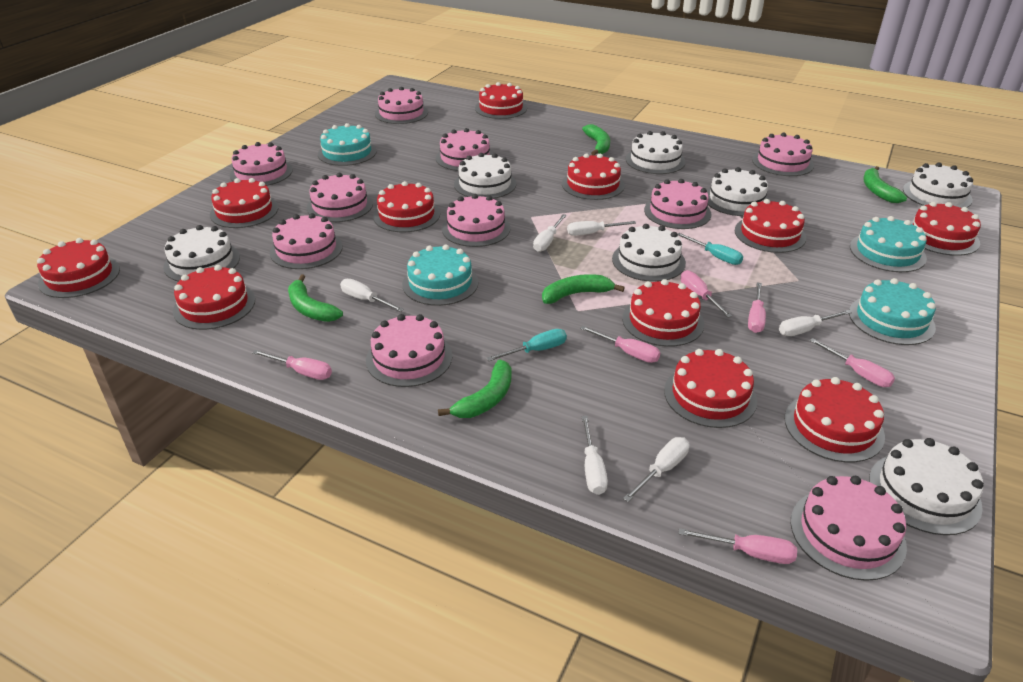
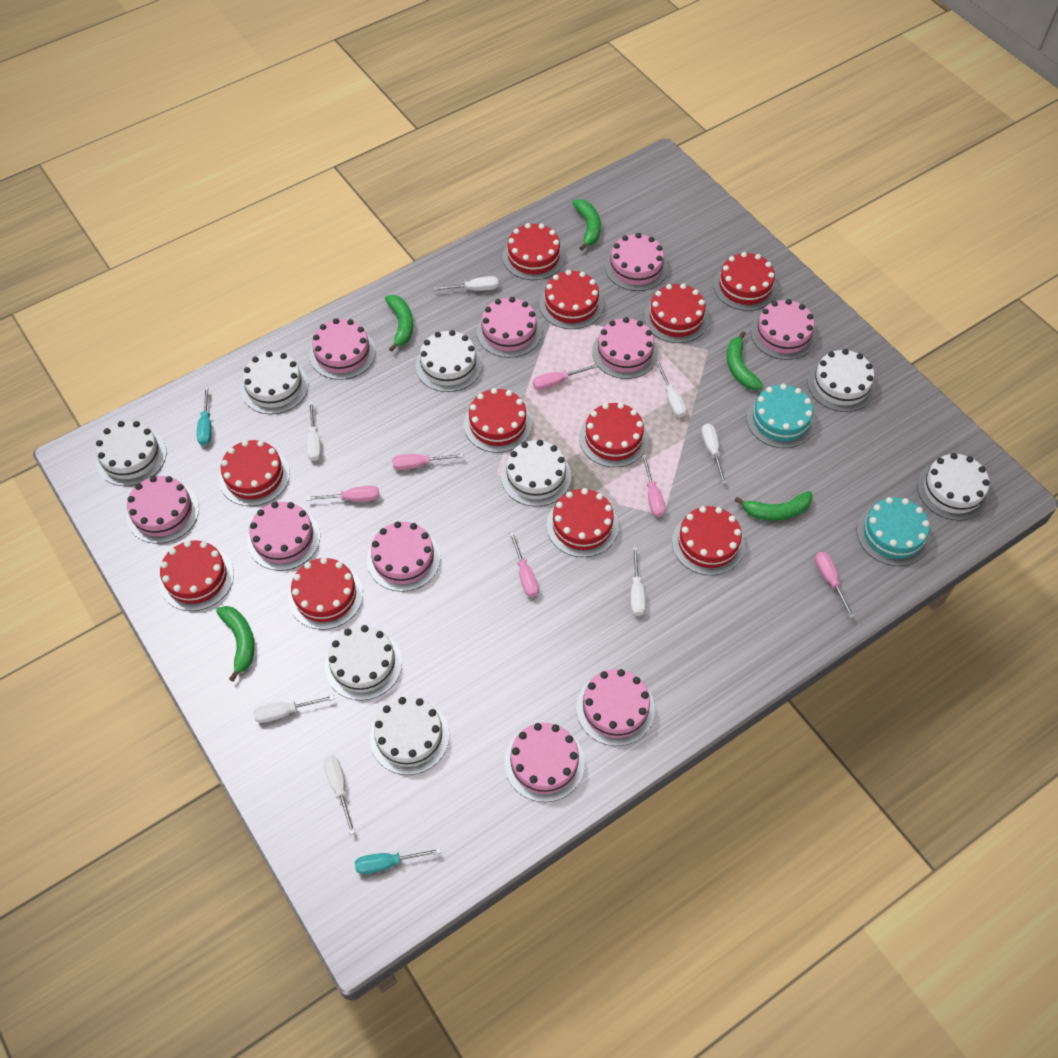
turquoise cake: 4 -> 2
white cake: 7 -> 8
white screwdriver: 6 -> 7

